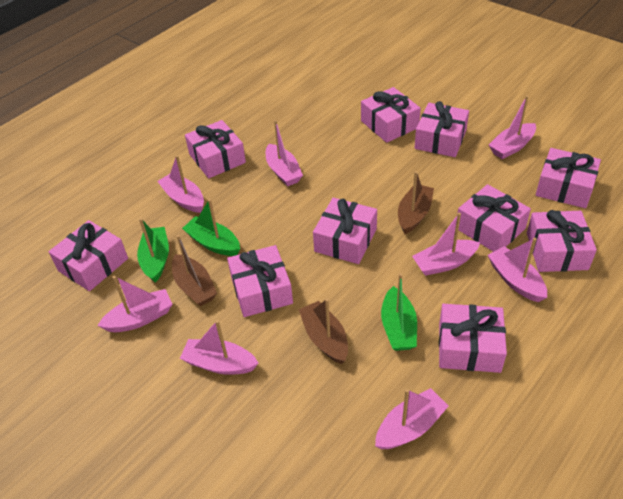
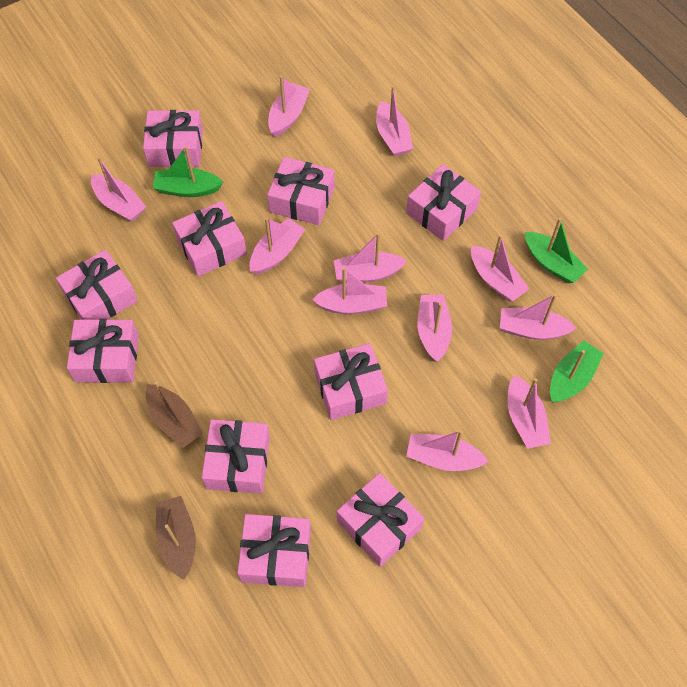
brown boat: 3 -> 2
pink boat: 8 -> 11

